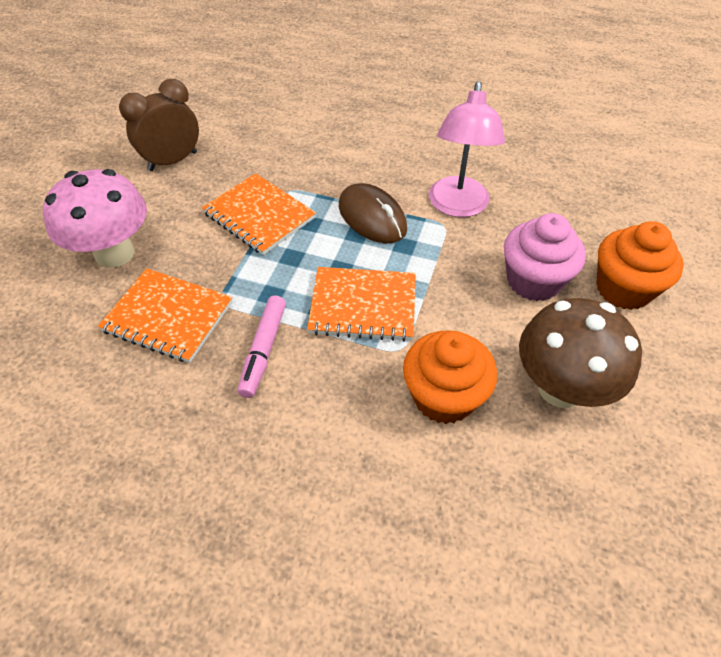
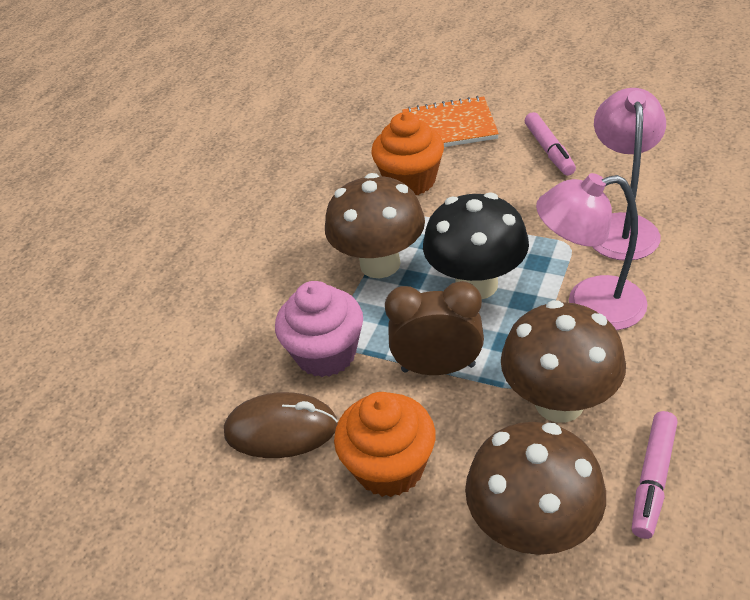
black mushroom: 0 -> 1
brown mushroom: 1 -> 3
orange notebook: 3 -> 1
pink lamp: 1 -> 2
pink marker: 1 -> 2
pink mushroom: 1 -> 0

